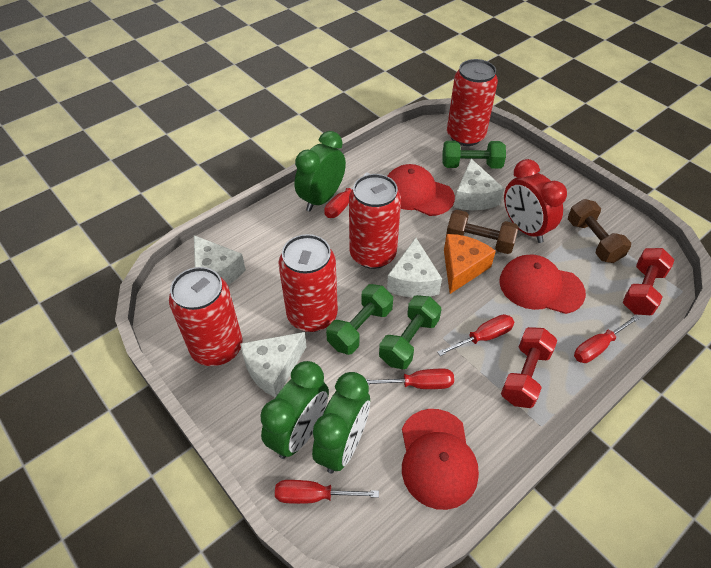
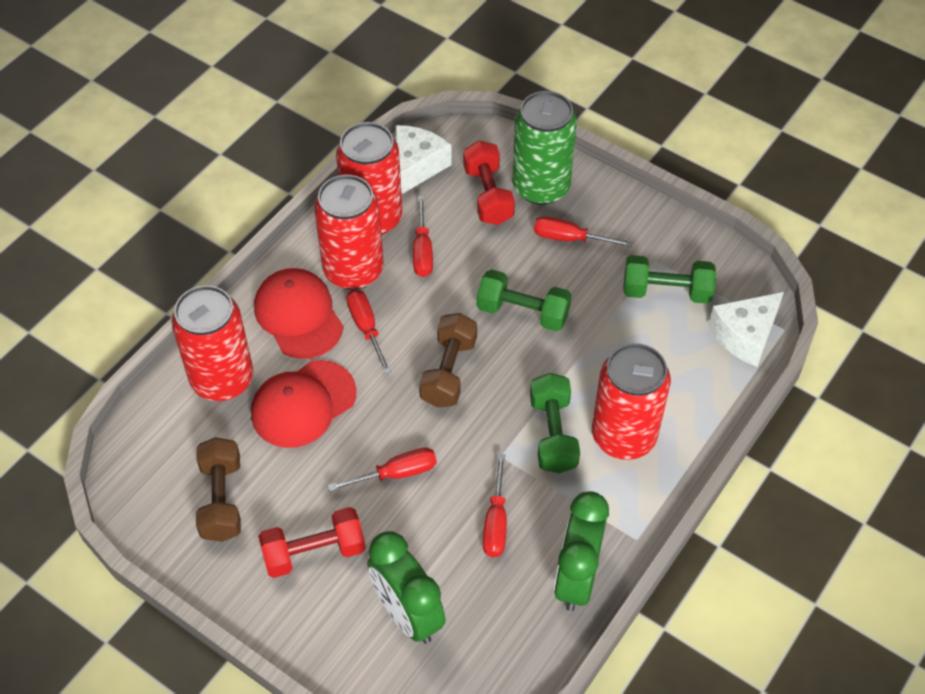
green can: 0 -> 1
green clock: 3 -> 2
orange cheese: 1 -> 0
red cap: 3 -> 2
red clock: 1 -> 0
white cheese: 4 -> 2

